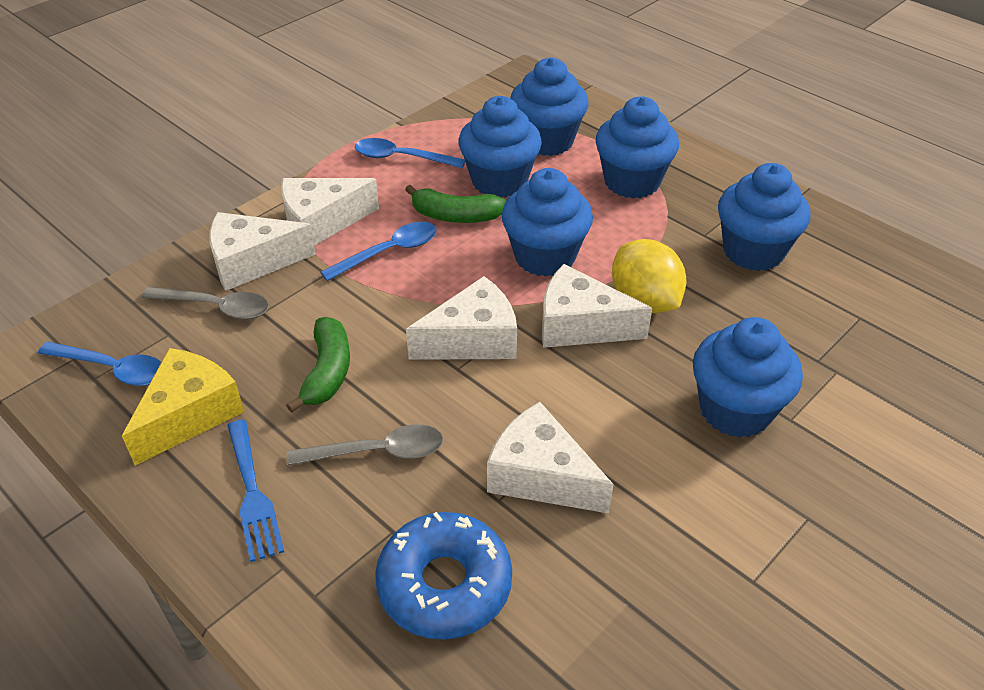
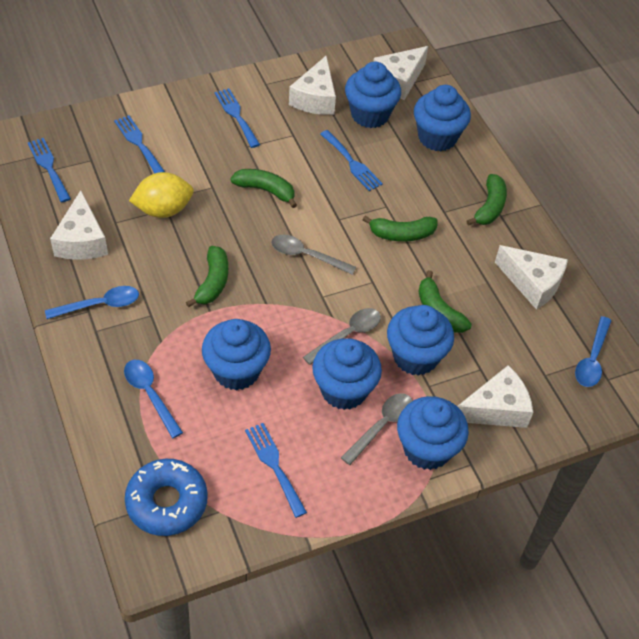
blue fork: 1 -> 5
green banana: 2 -> 5
grey spoon: 2 -> 3
yellow cheese: 1 -> 0

